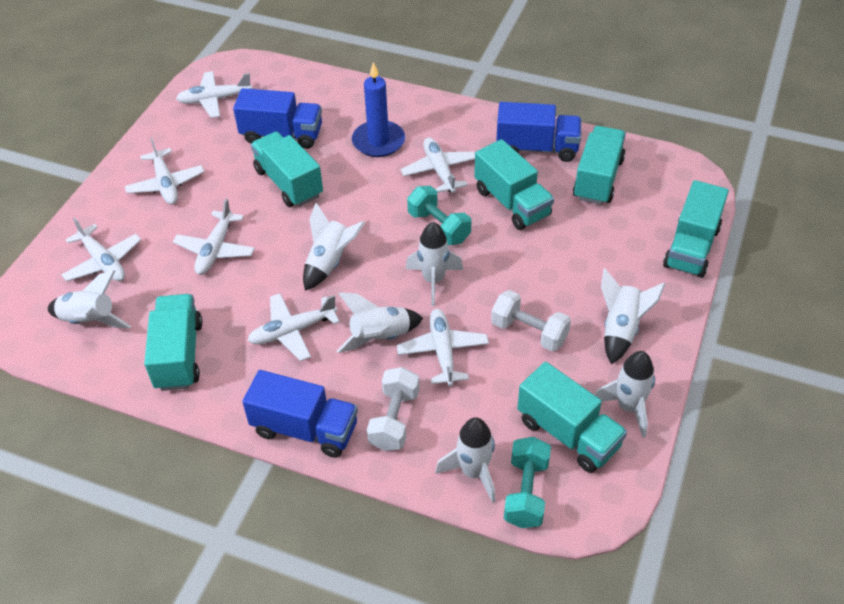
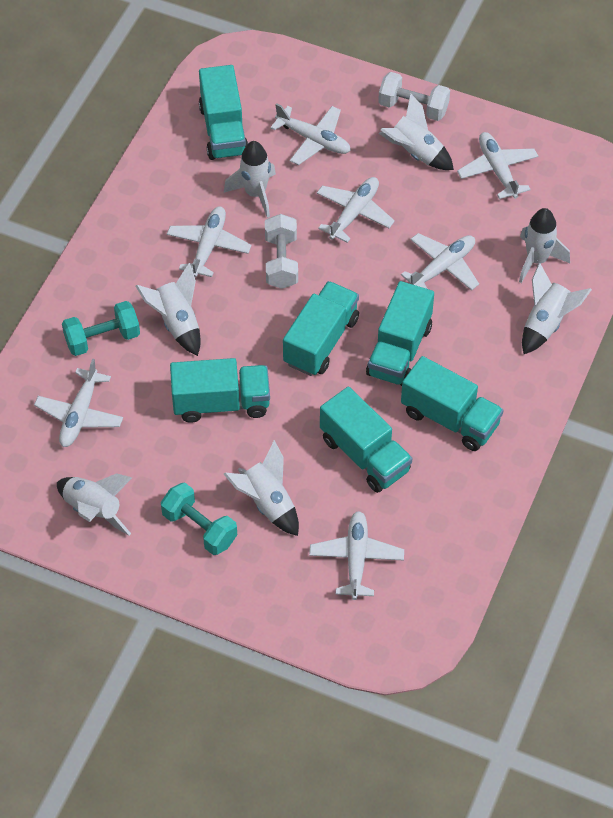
blue candle: 1 -> 0
blue truck: 3 -> 0

